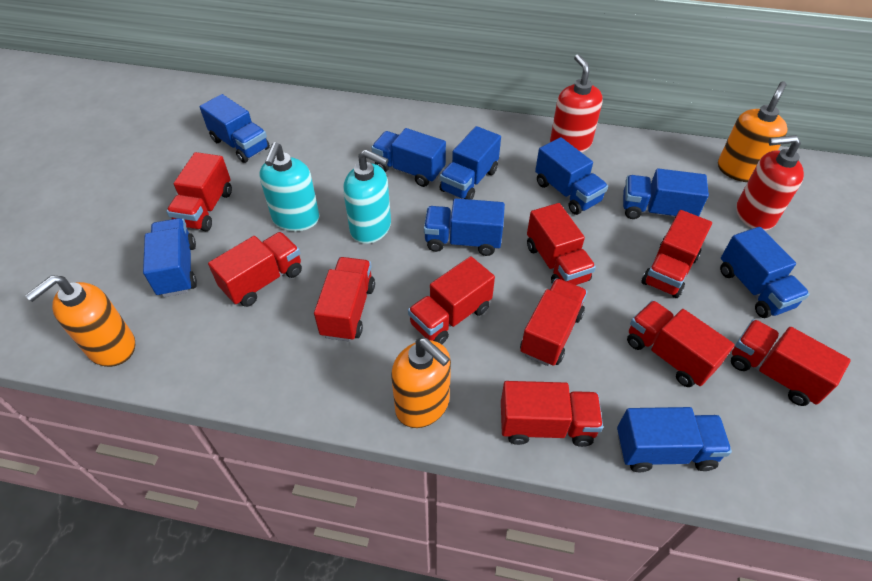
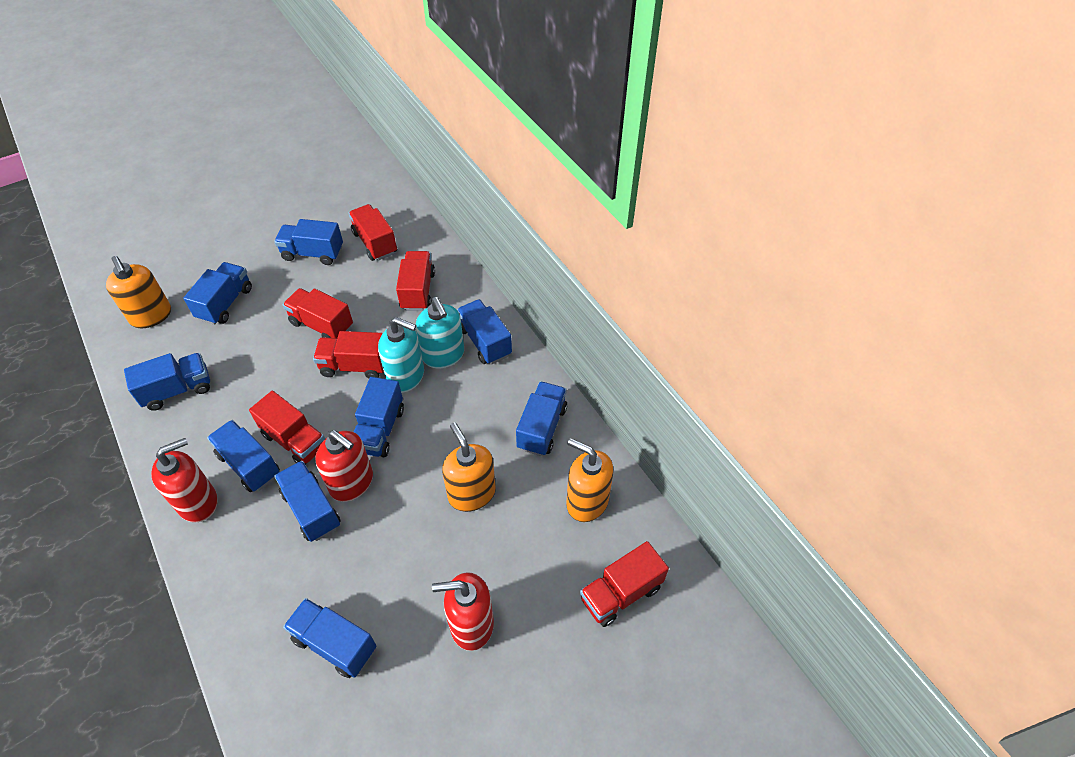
red soap dispenser: 2 -> 3
red truck: 10 -> 6

